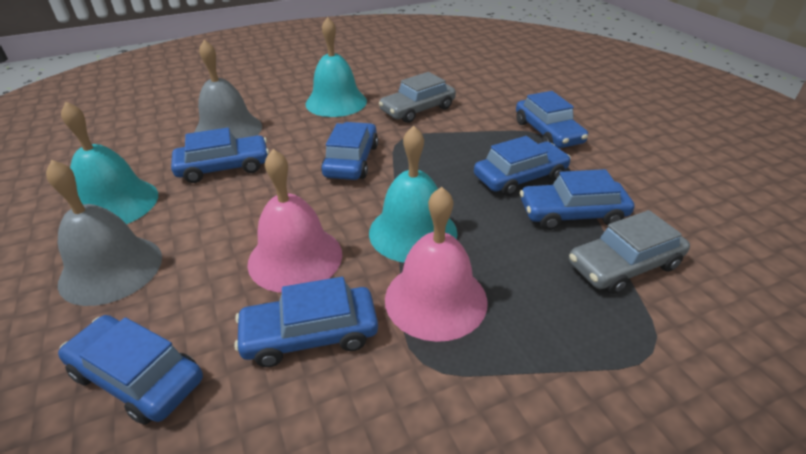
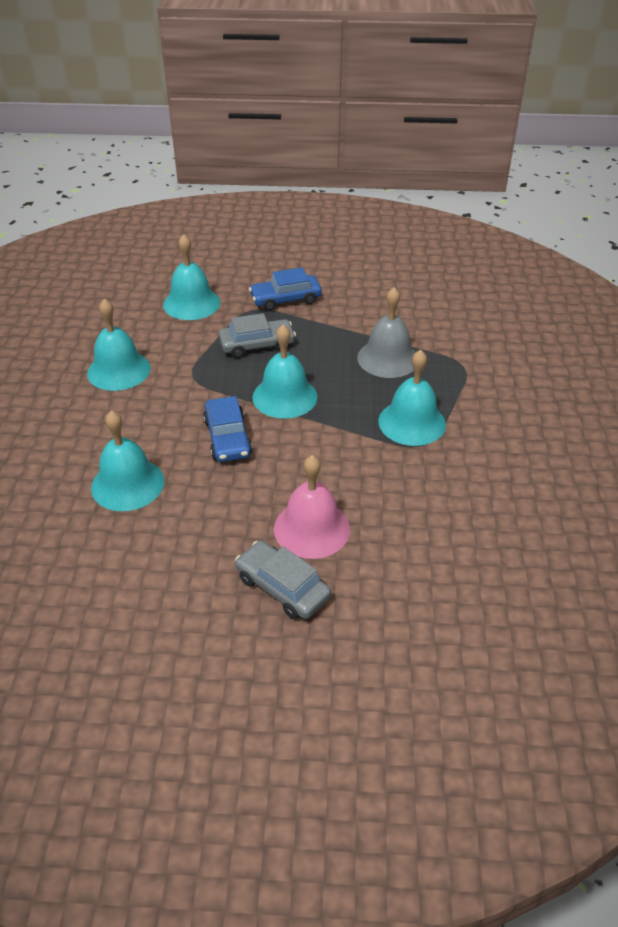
blue car: 7 -> 2
grey bell: 2 -> 1
pink bell: 2 -> 1
turquoise bell: 3 -> 5

